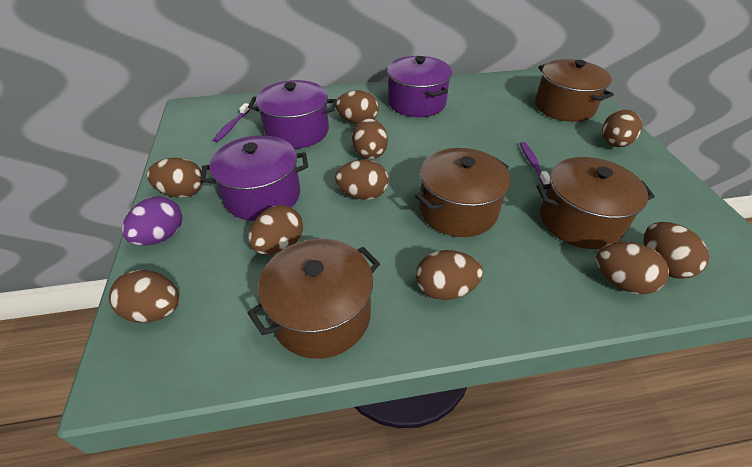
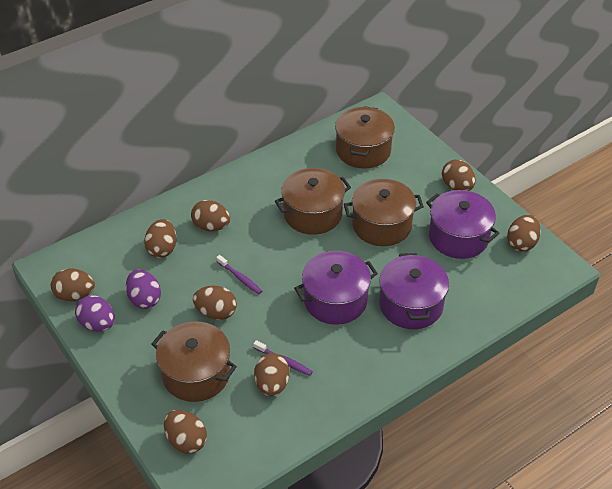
brown egg: 10 -> 8
purple egg: 1 -> 2

